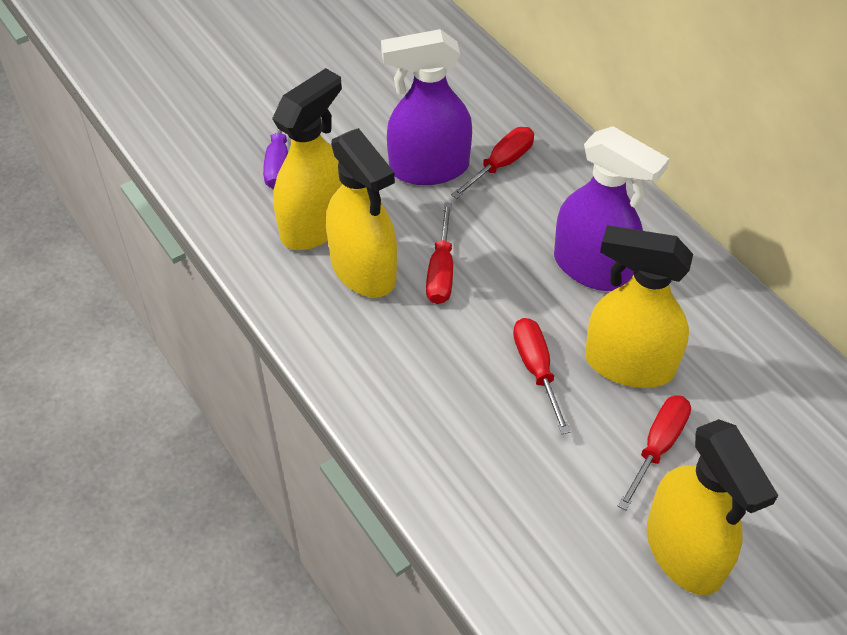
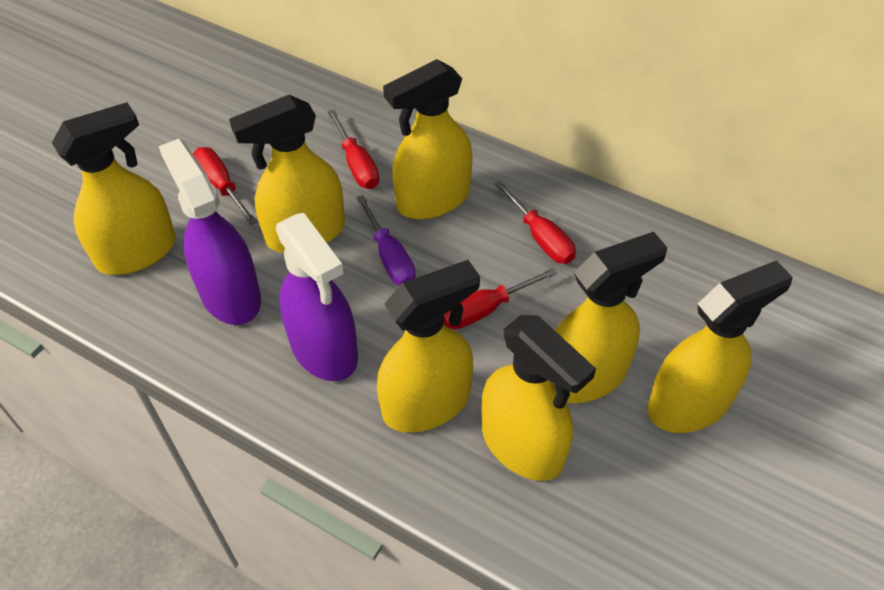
yellow spray bottle: 4 -> 7

